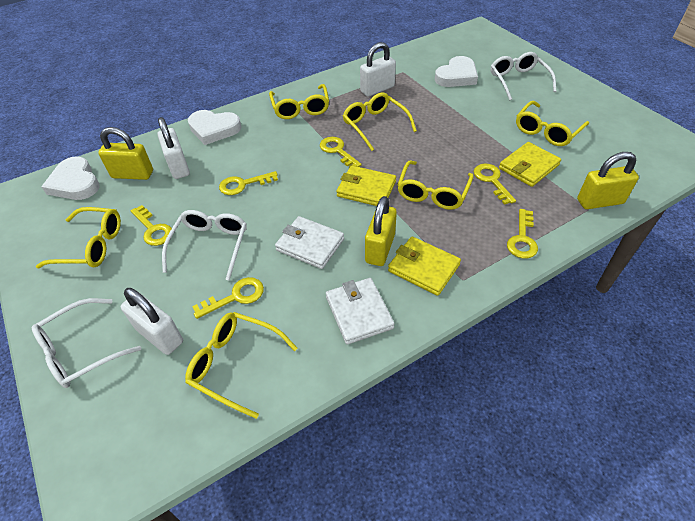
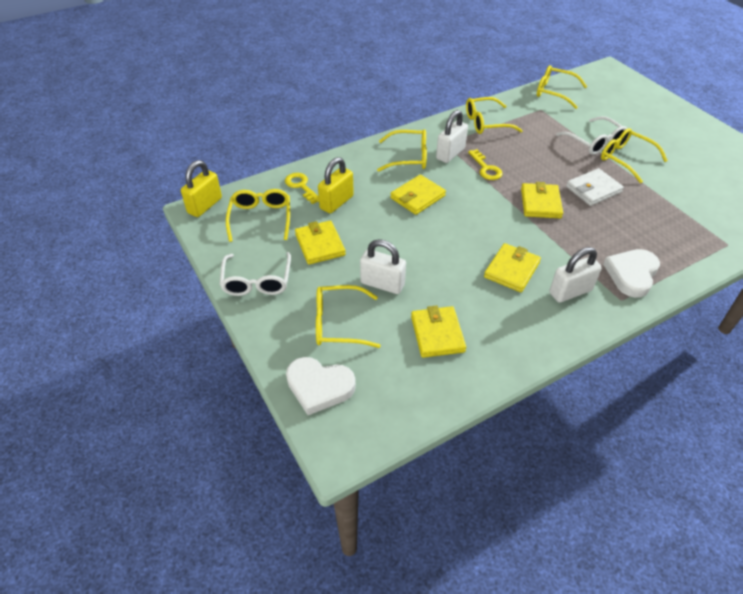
white glasses: 3 -> 2
white heart: 3 -> 2
white wallet: 2 -> 1
yellow key: 6 -> 2
yellow padlock: 3 -> 2
yellow wallet: 3 -> 5

